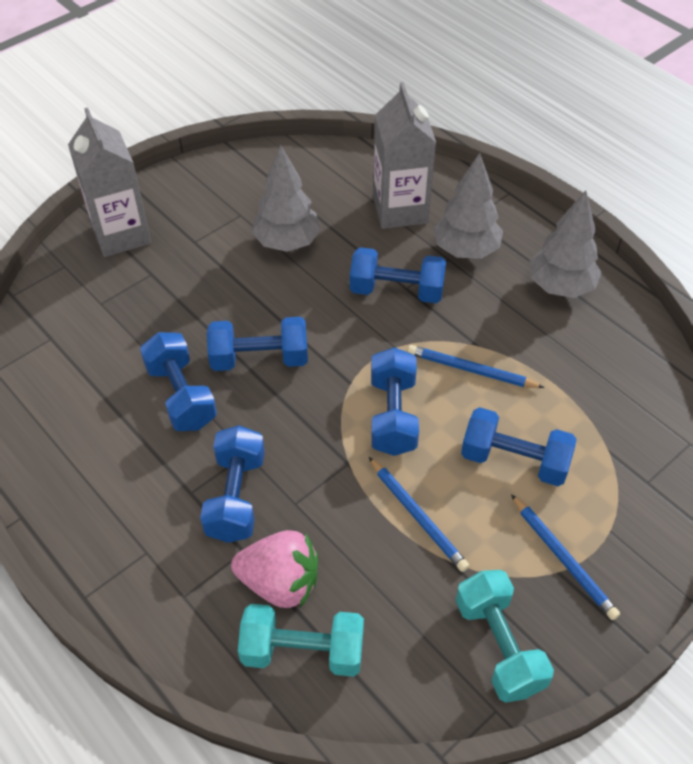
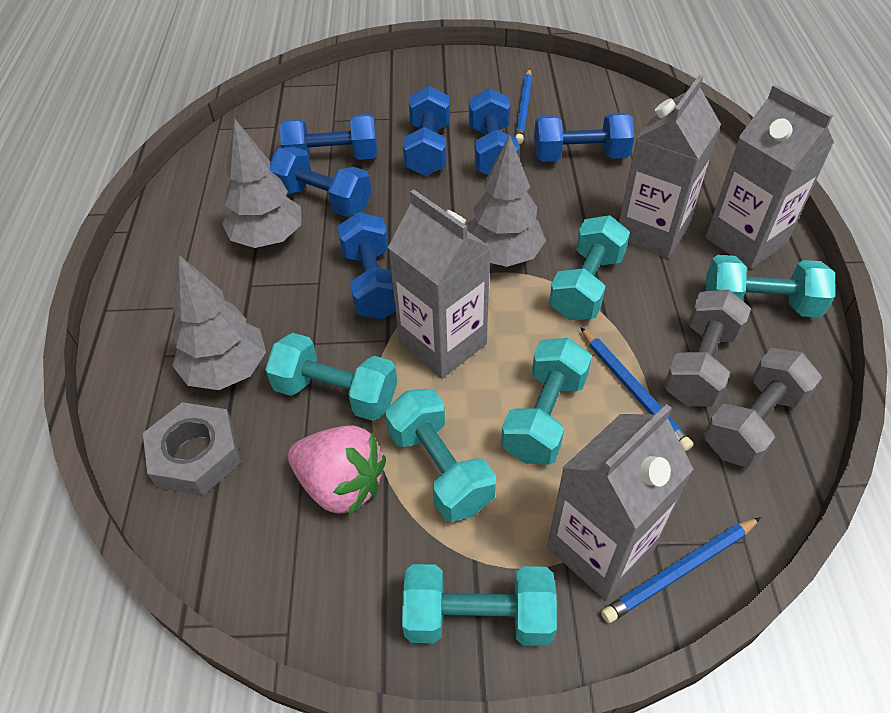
grey carton: 2 -> 4
grey dumbbell: 0 -> 2
grey nut: 0 -> 1
turquoise dumbbell: 2 -> 6

